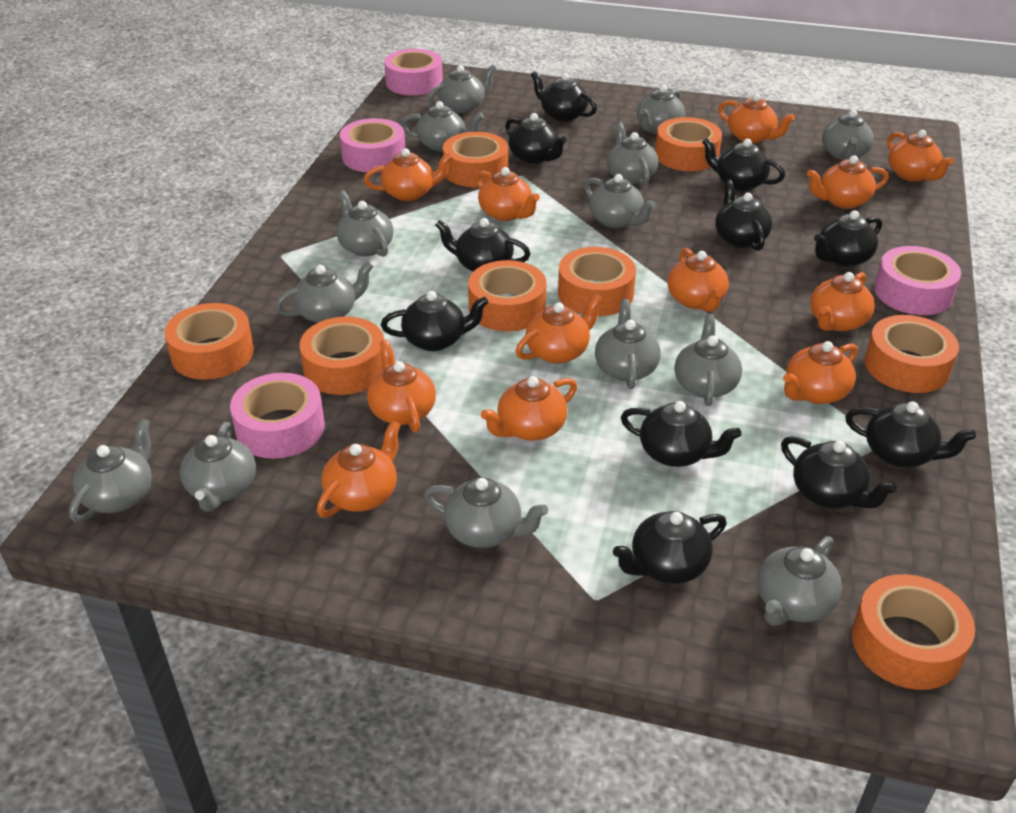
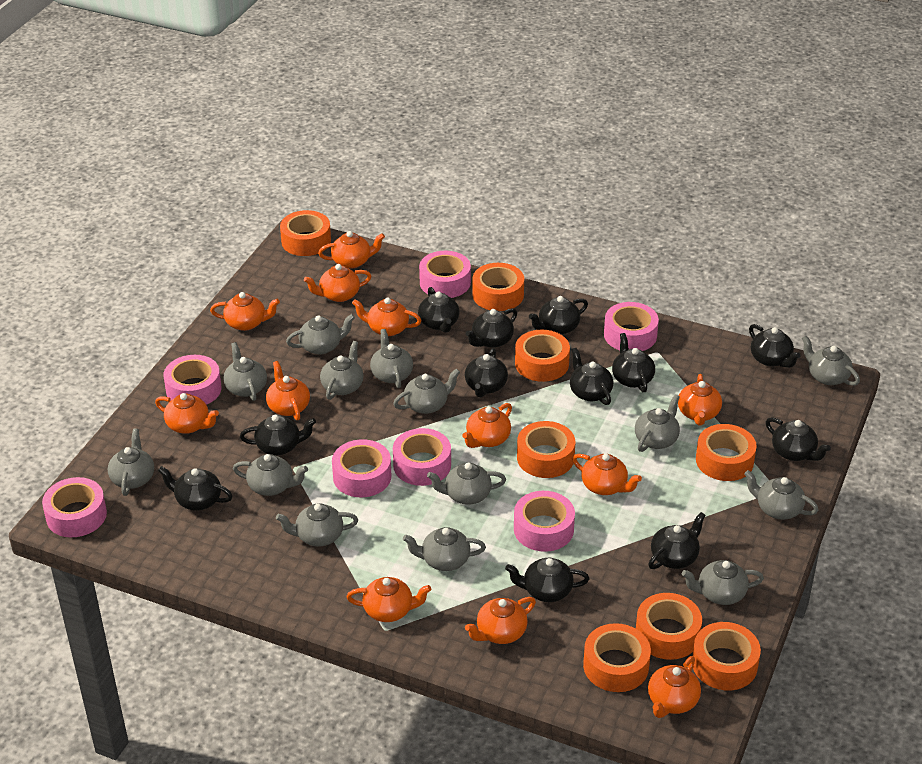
black teapot: 11 -> 12
pink tape: 4 -> 7

